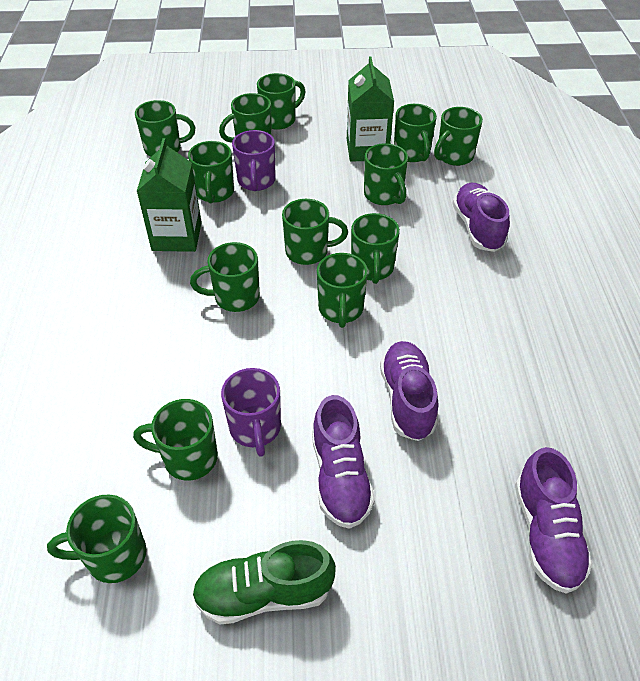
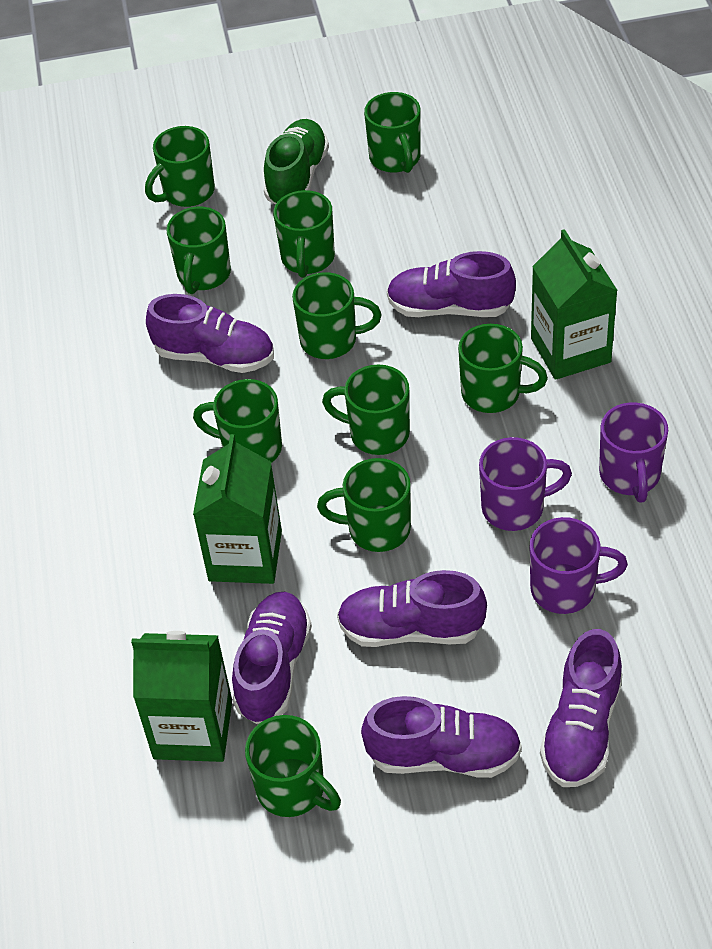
green carton: 2 -> 3
green mug: 13 -> 10
purple mug: 2 -> 3
purple shoe: 4 -> 6

